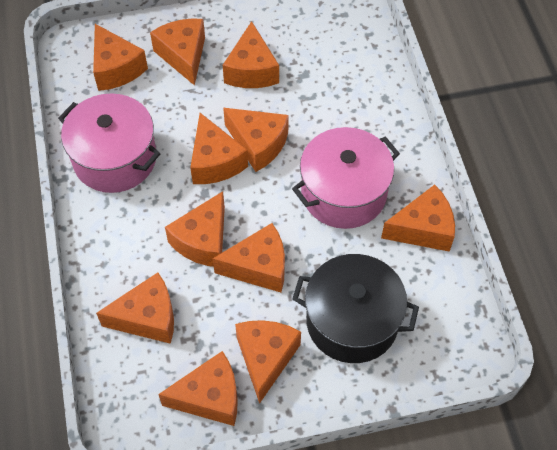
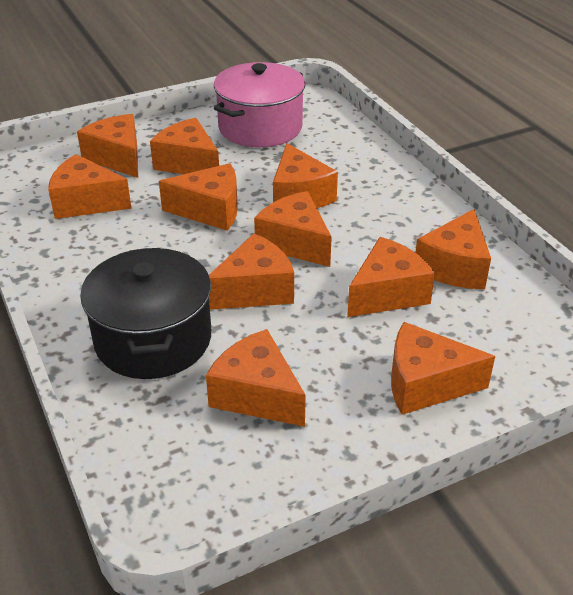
pink pot: 2 -> 1

